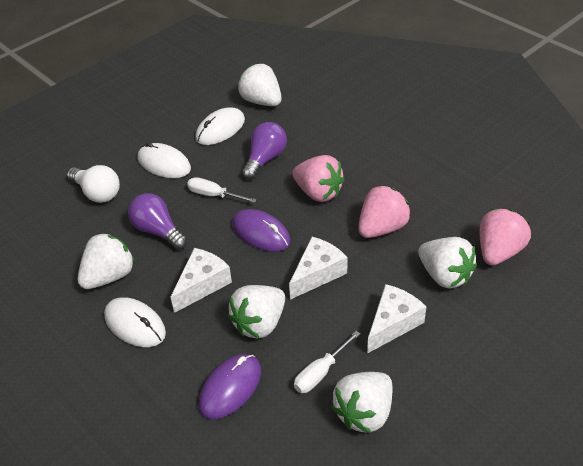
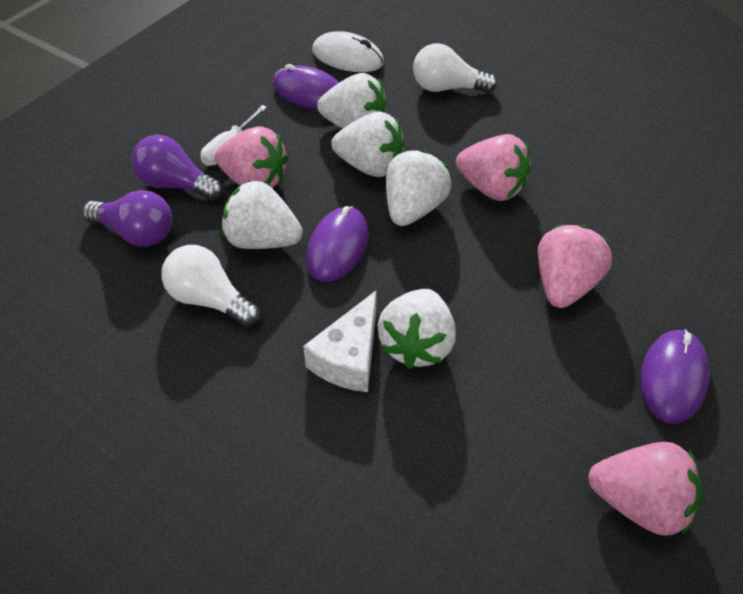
pink strawberry: 3 -> 4
purple mouse: 2 -> 3
white cheese: 3 -> 1
white light bulb: 1 -> 2
white mouse: 3 -> 1
white screwdriver: 2 -> 1

